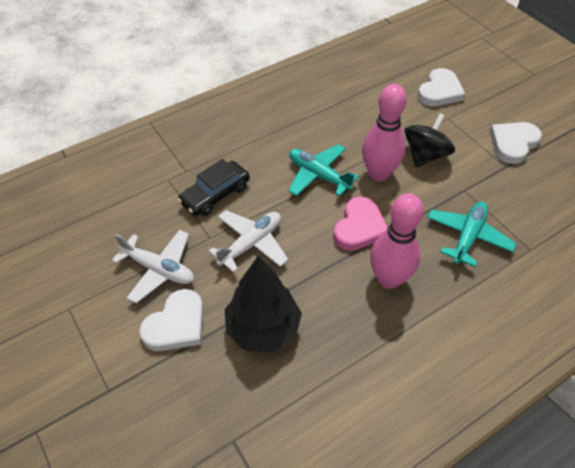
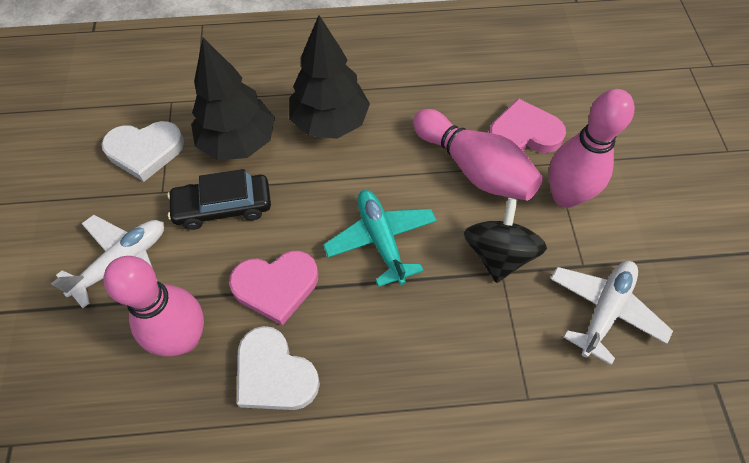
black tree: 1 -> 2
pink bowling pin: 2 -> 3
pink heart: 1 -> 2
turquoise plane: 2 -> 1
white heart: 3 -> 2

